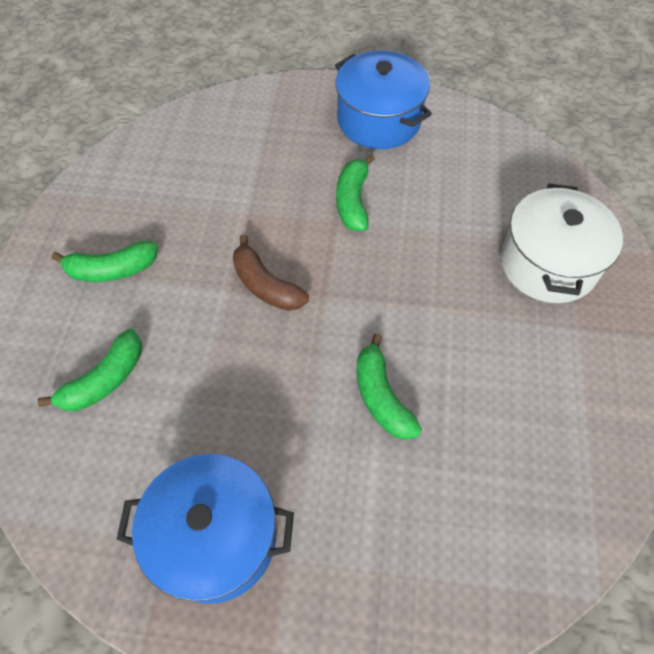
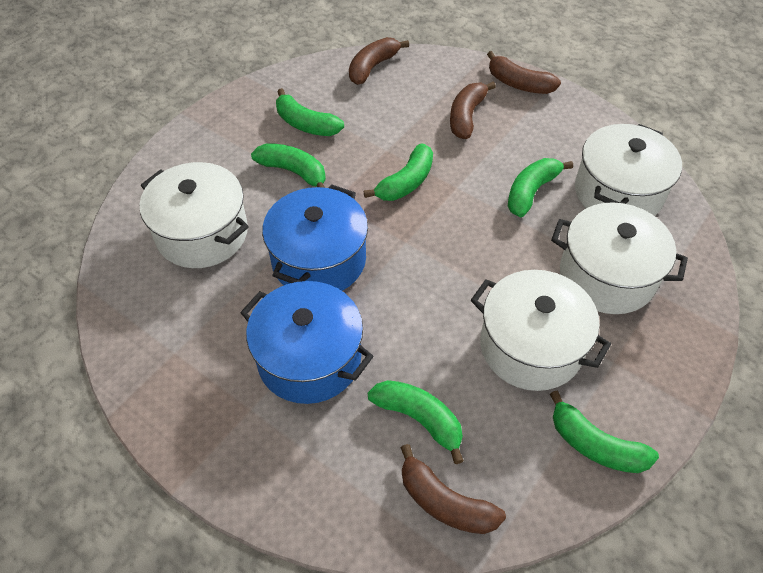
brown banana: 1 -> 4
green banana: 4 -> 6
white pot: 1 -> 4

